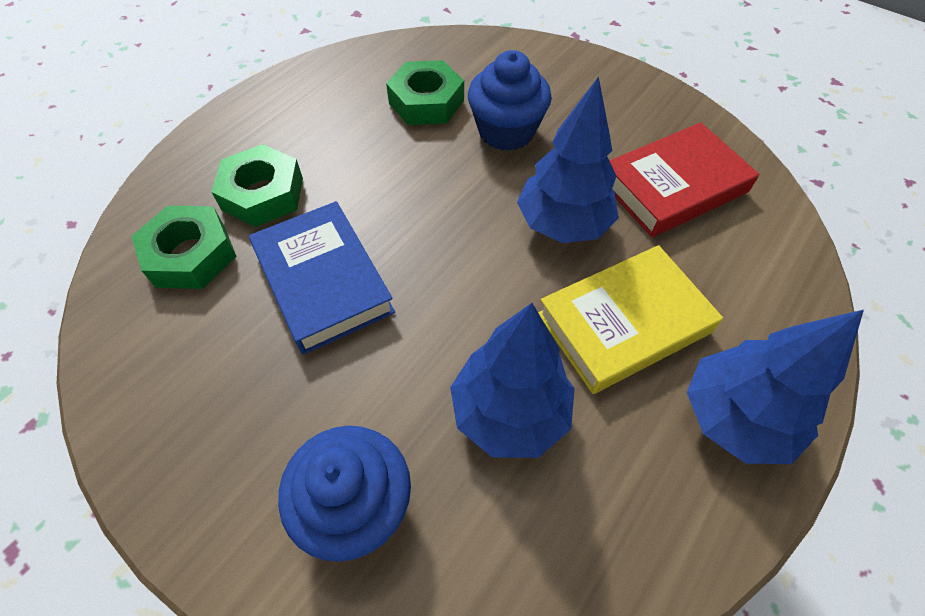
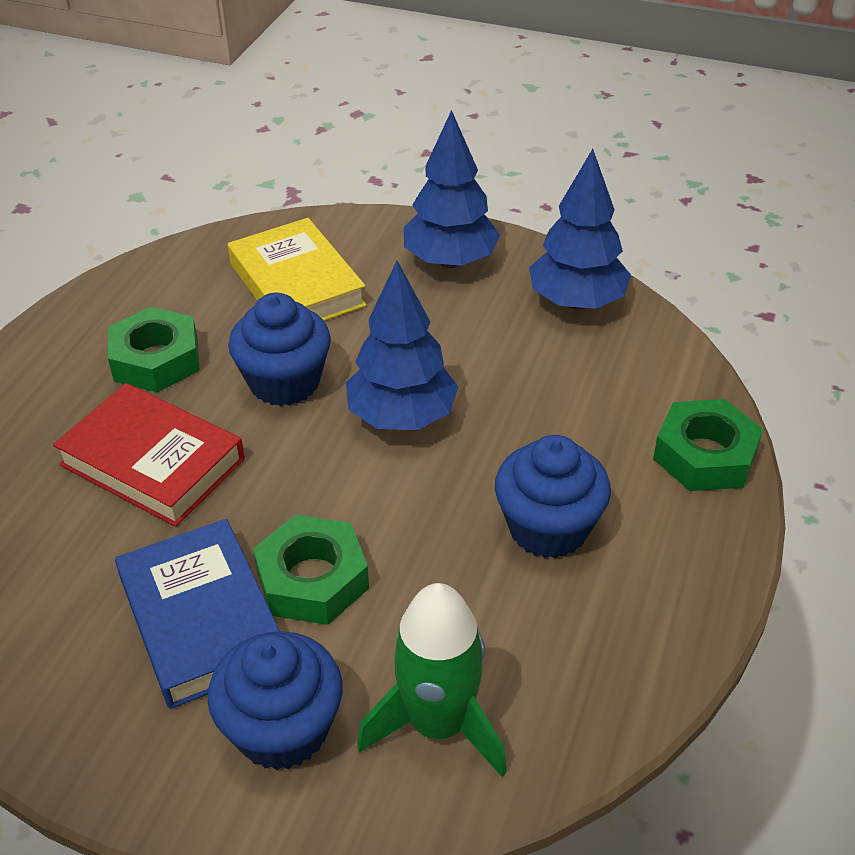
blue cupcake: 2 -> 3
green rocket: 0 -> 1

